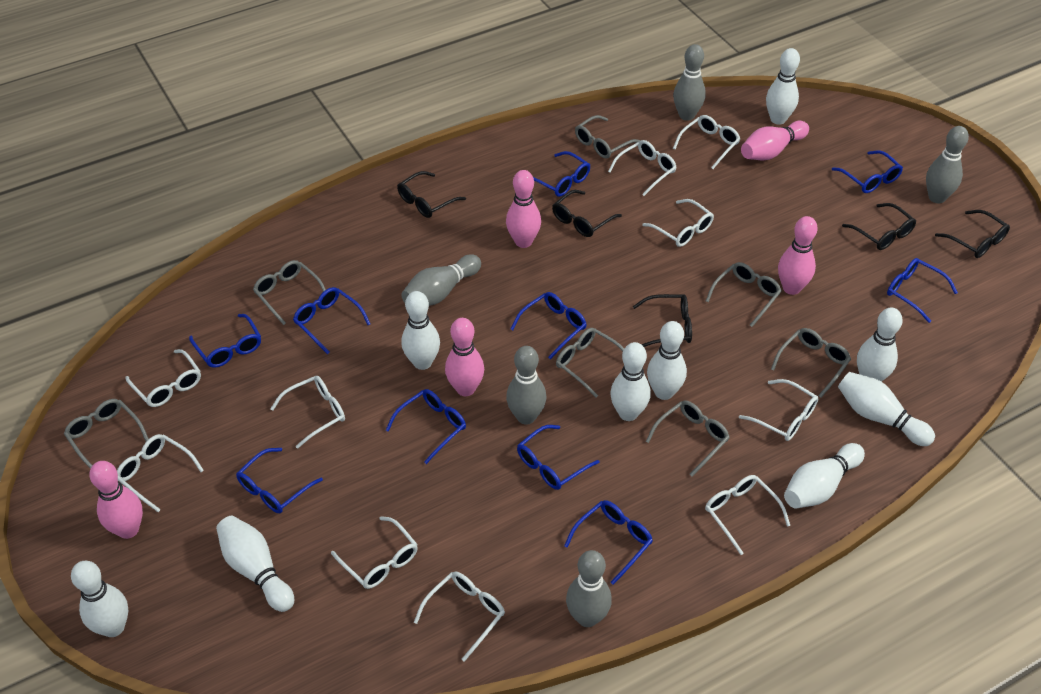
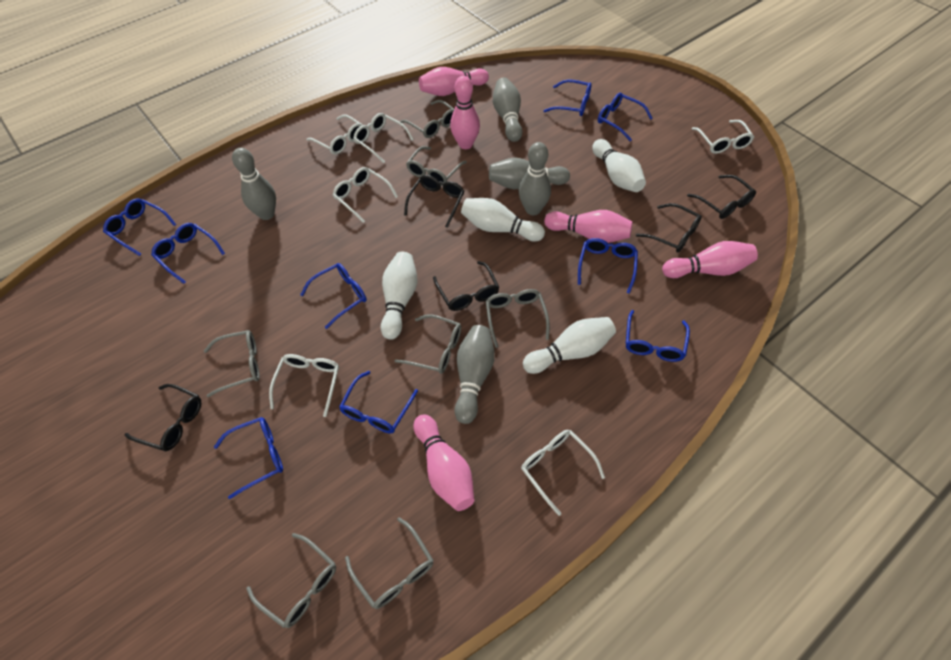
blue glasses: 10 -> 9
white bowling pin: 9 -> 4
white glasses: 10 -> 6

